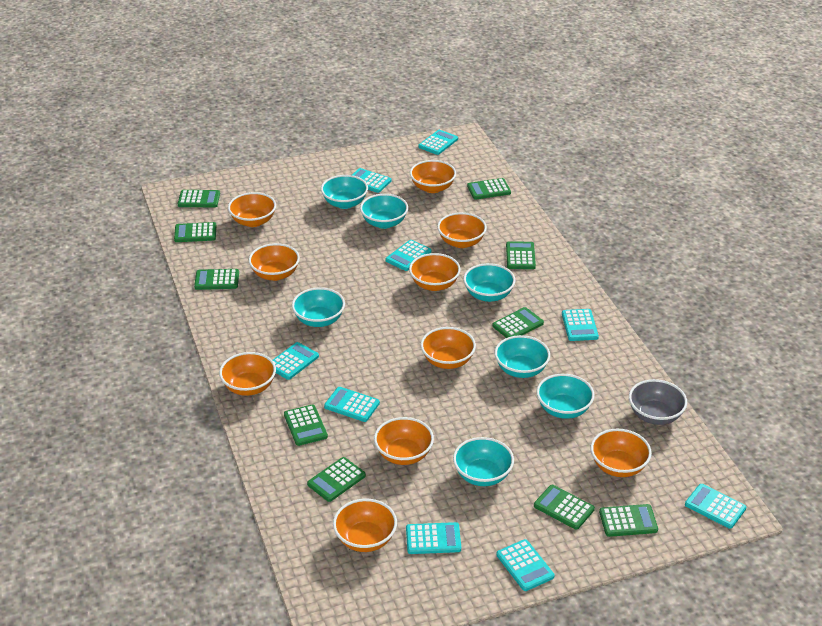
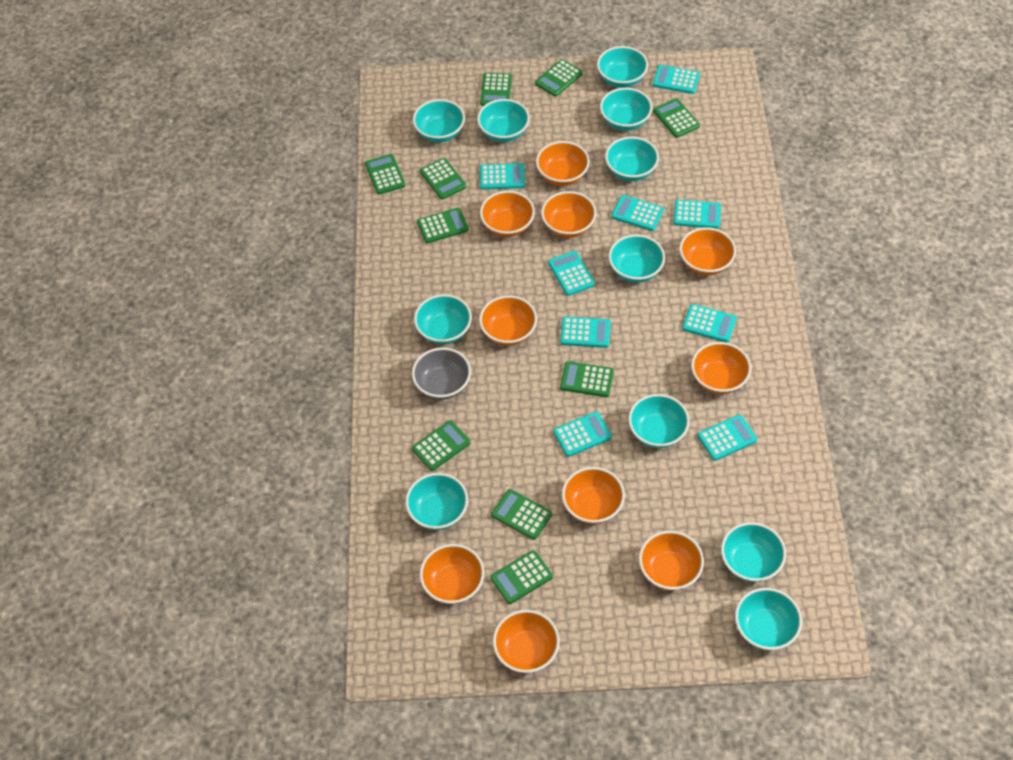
turquoise bowl: 7 -> 11

